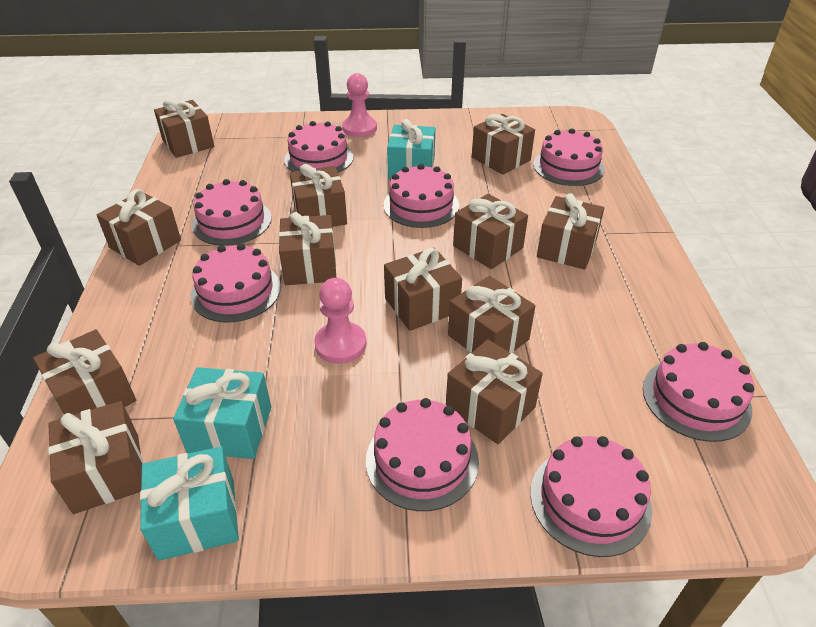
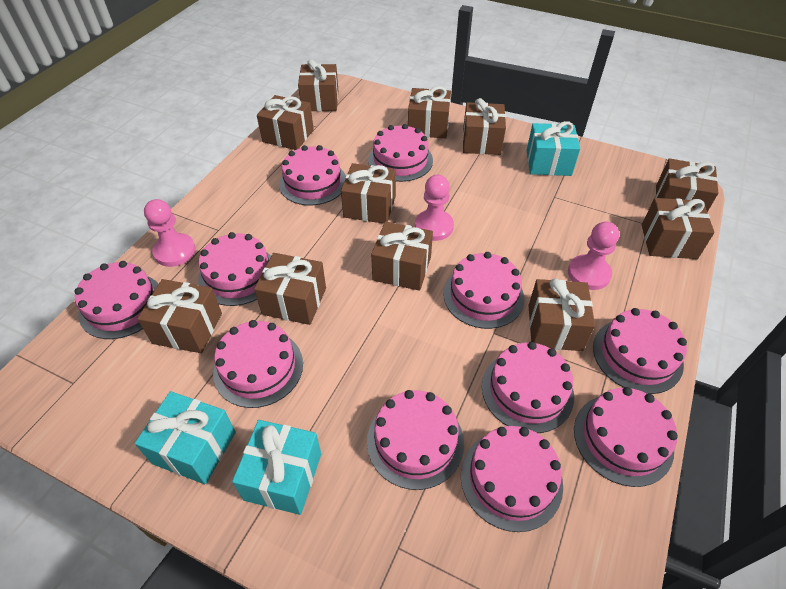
brown gift: 12 -> 11
pink cake: 8 -> 11
pink pawn: 2 -> 3

